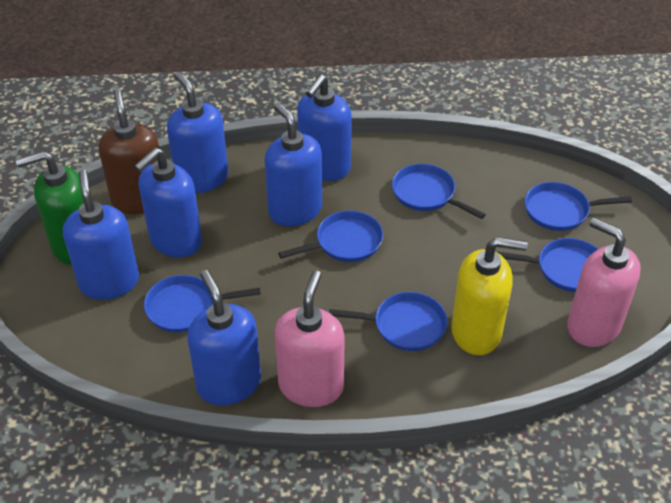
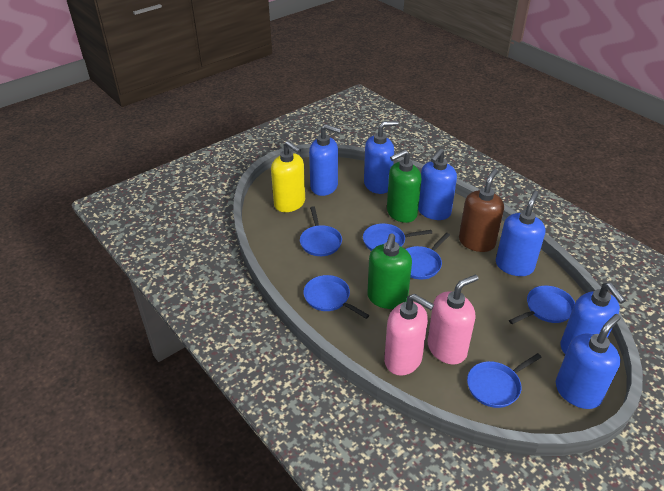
green soap dispenser: 1 -> 2

